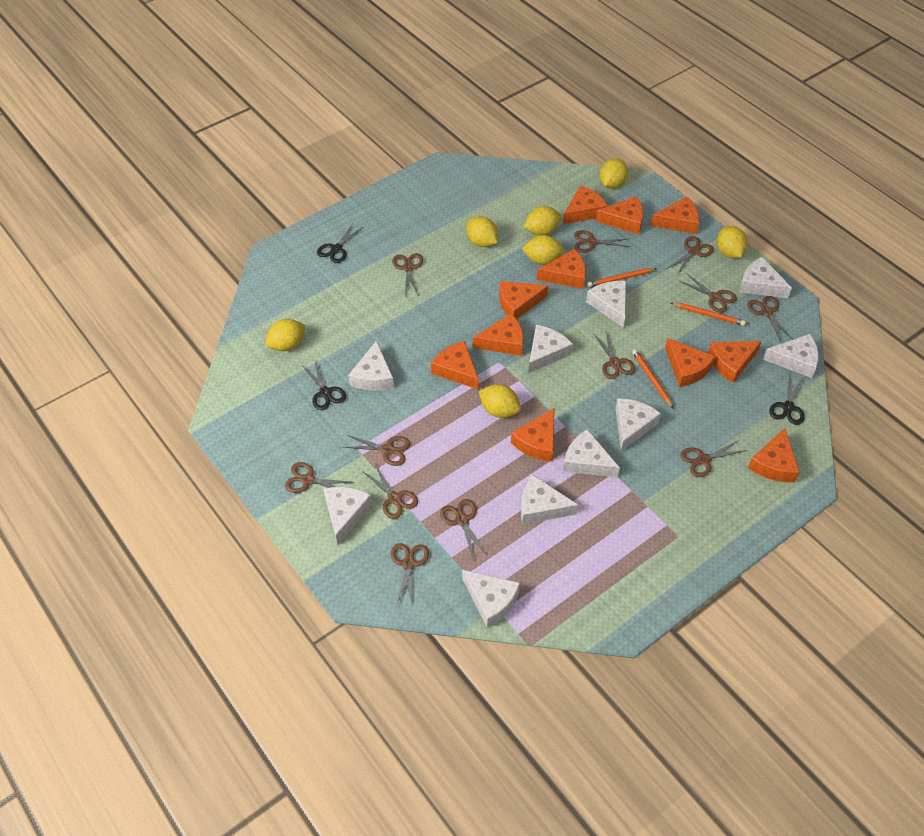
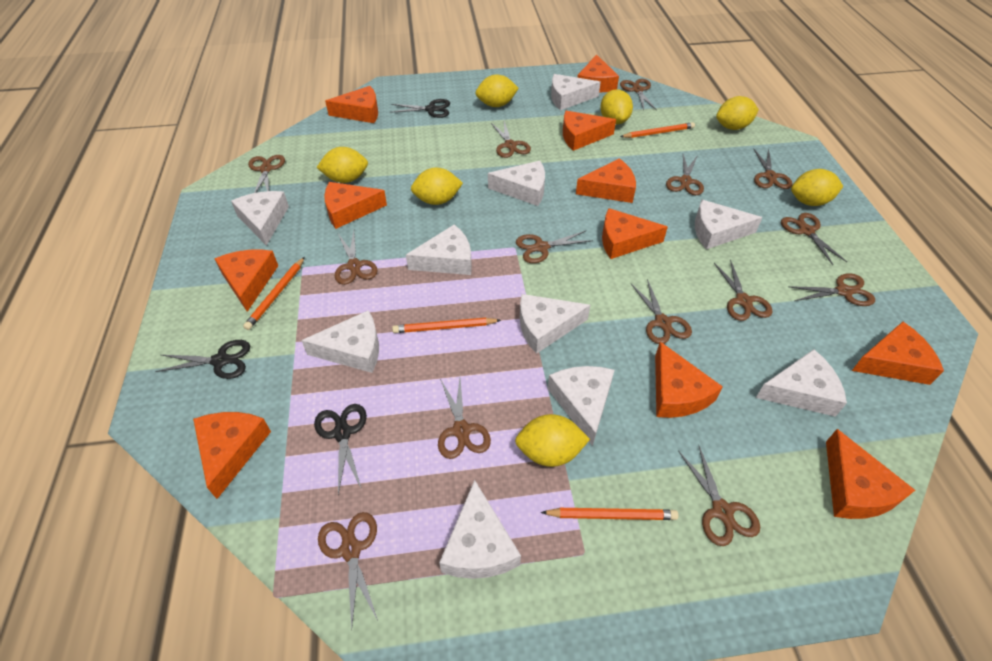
brown scissors: 12 -> 14
orange pencil: 3 -> 4

